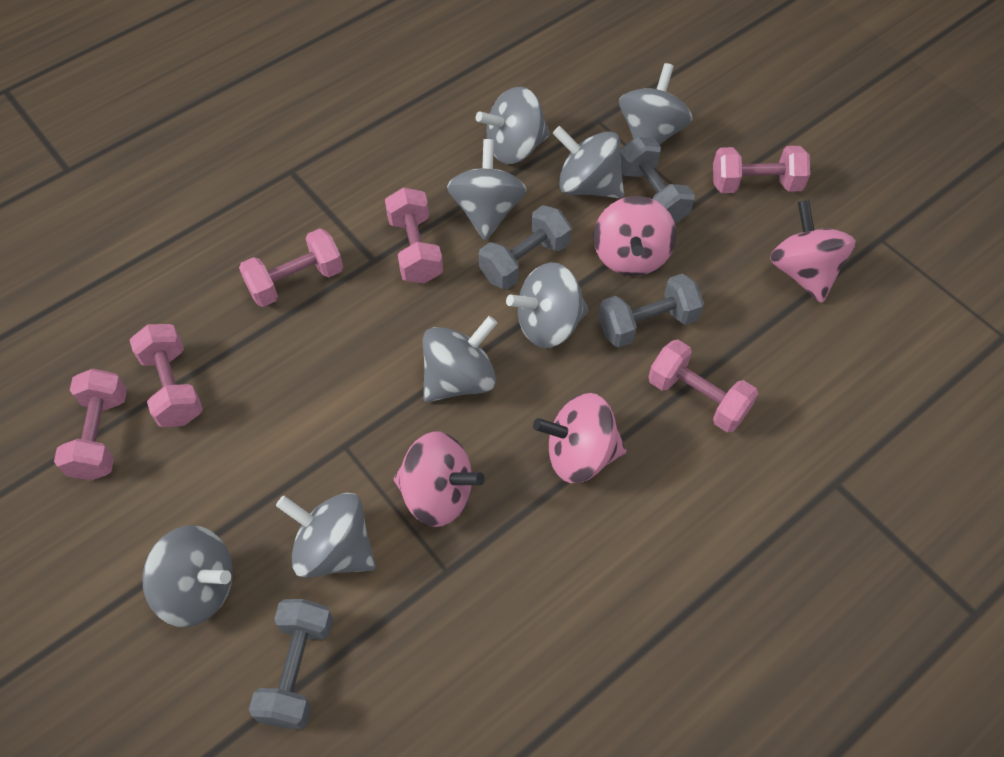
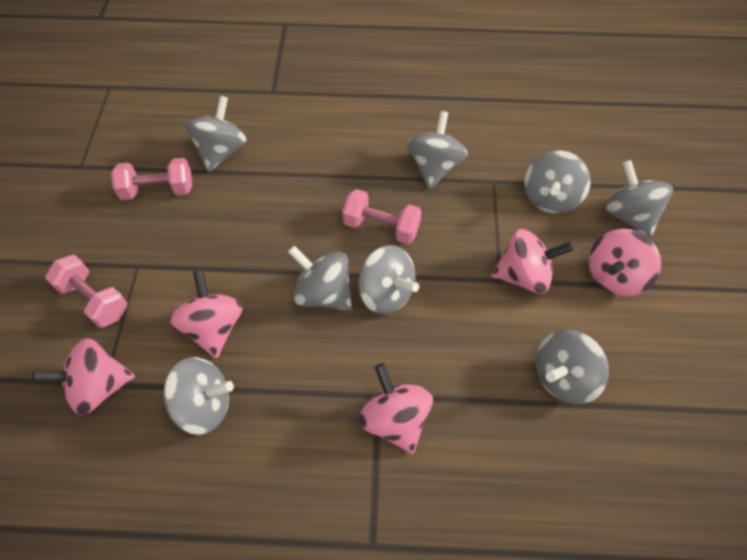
grey dumbbell: 4 -> 0
pink dumbbell: 6 -> 3
pink spinning top: 4 -> 5

